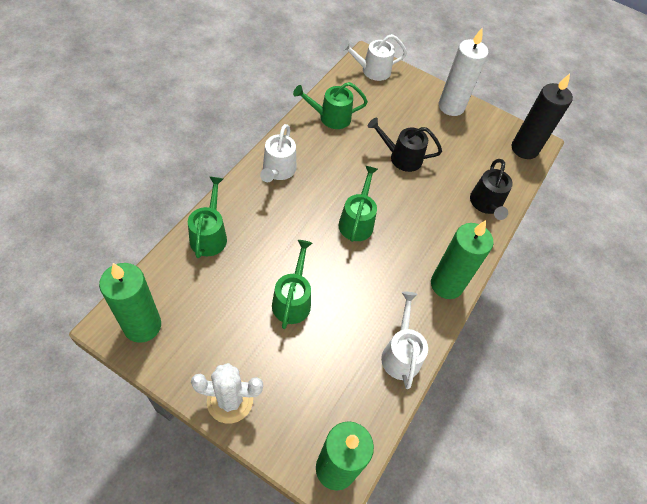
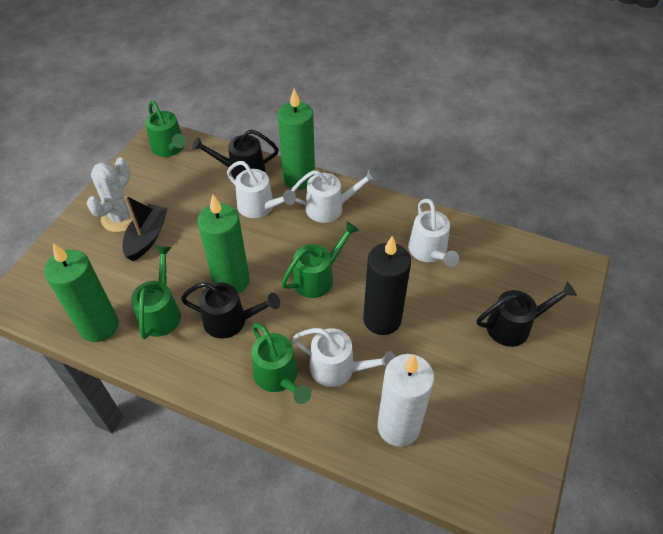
black boat: 0 -> 1
black watering can: 2 -> 3
white watering can: 3 -> 4

